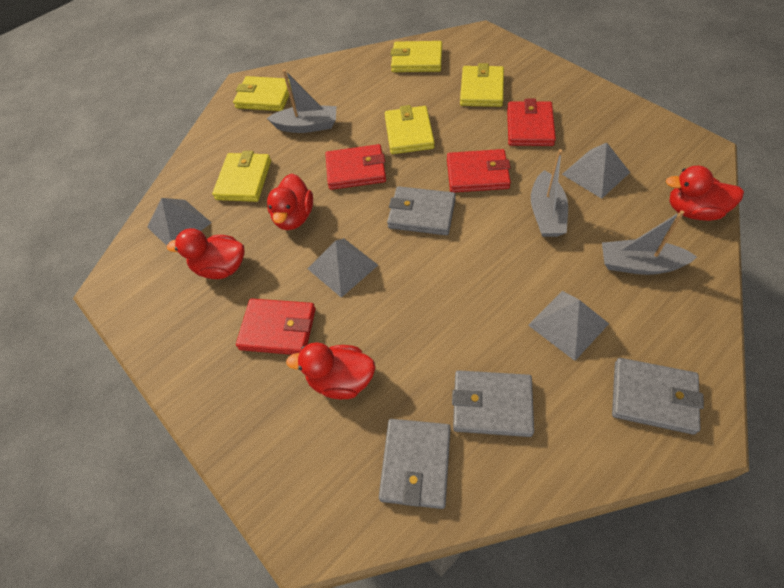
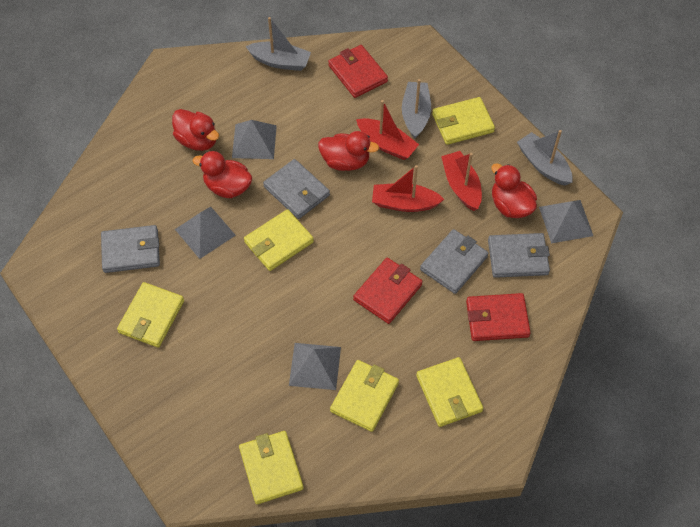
red boat: 0 -> 3
red wallet: 4 -> 3
yellow wallet: 5 -> 6

